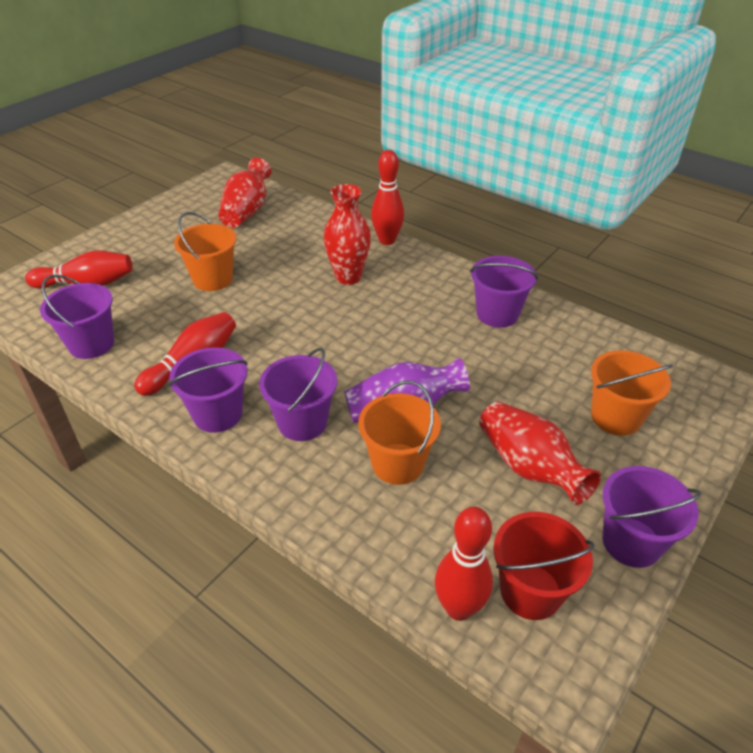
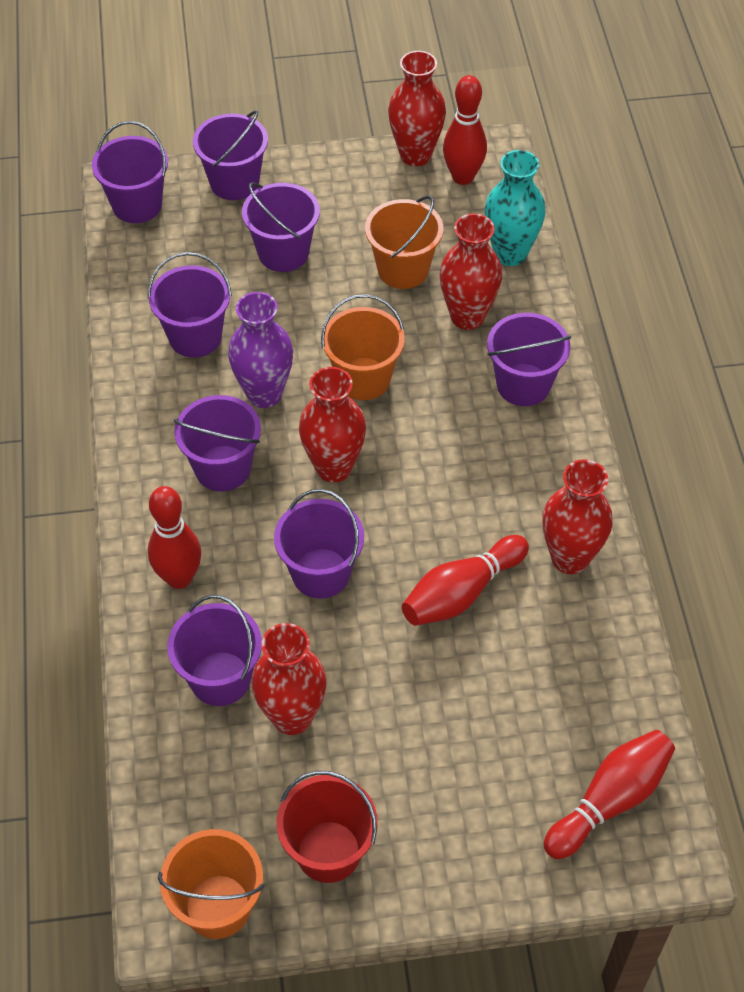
purple bucket: 5 -> 8
red vase: 3 -> 5
turquoise vase: 0 -> 1

